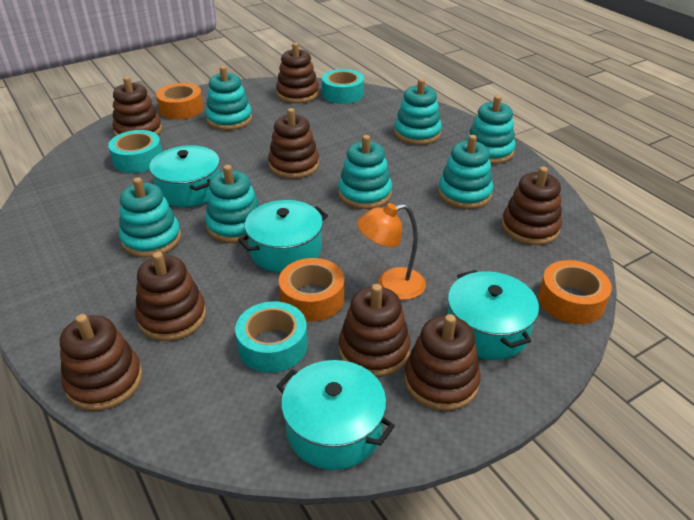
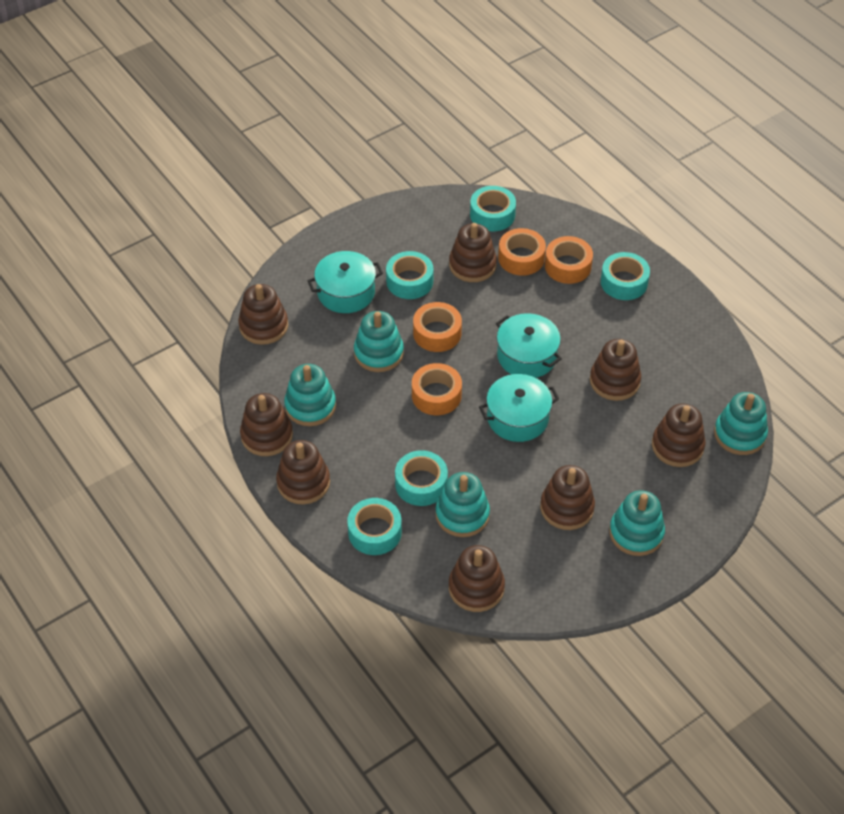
orange lamp: 1 -> 0
orange tape: 3 -> 4
turquoise pot: 4 -> 3
turquoise stacking toy: 7 -> 5
turquoise tape: 3 -> 5

